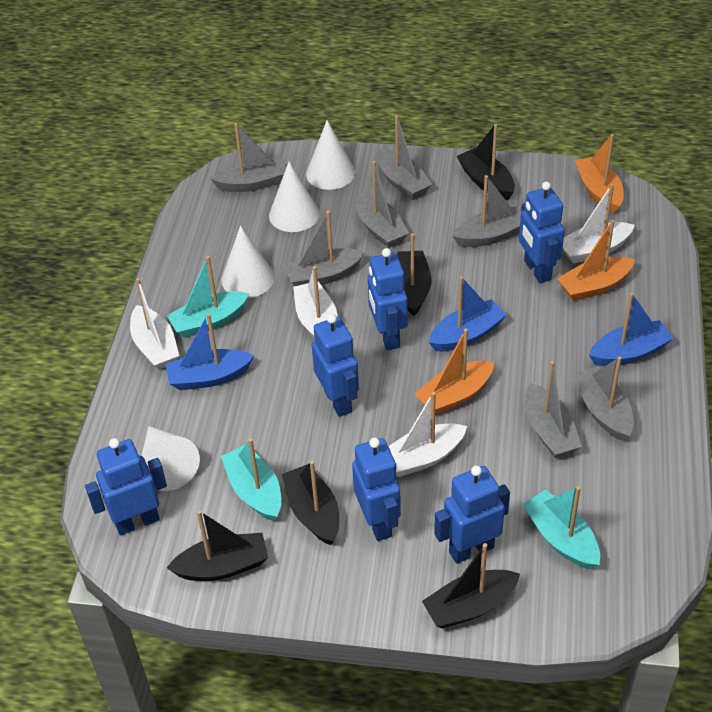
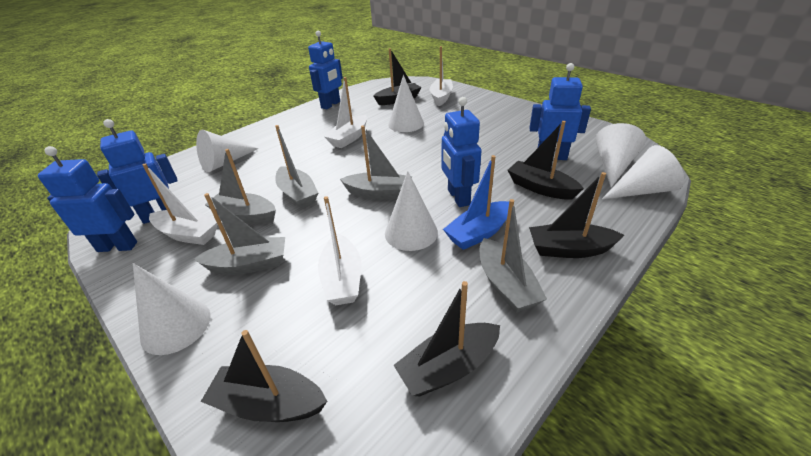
blue boat: 3 -> 1
blue robot: 6 -> 5
grey boat: 7 -> 5
orange boat: 3 -> 0
turquoise boat: 3 -> 0
white cone: 4 -> 6

